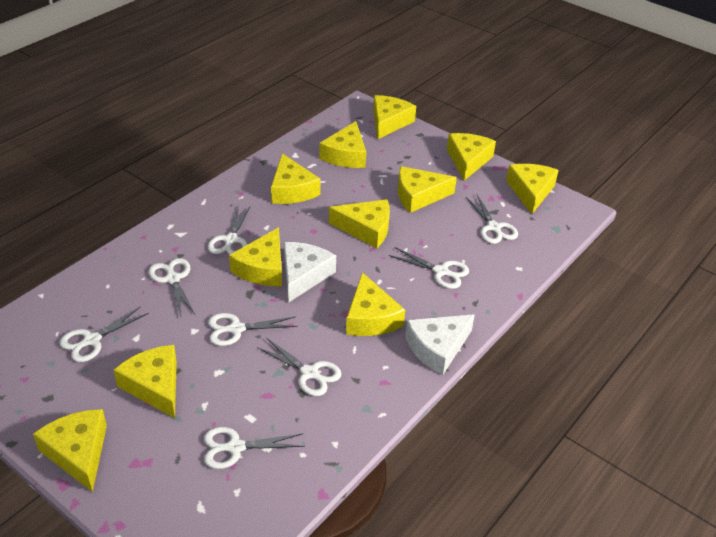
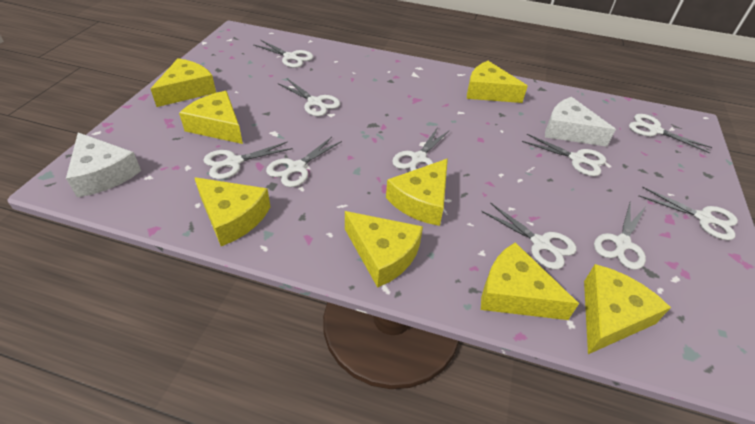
white scissors: 8 -> 10
yellow cheese: 11 -> 8

